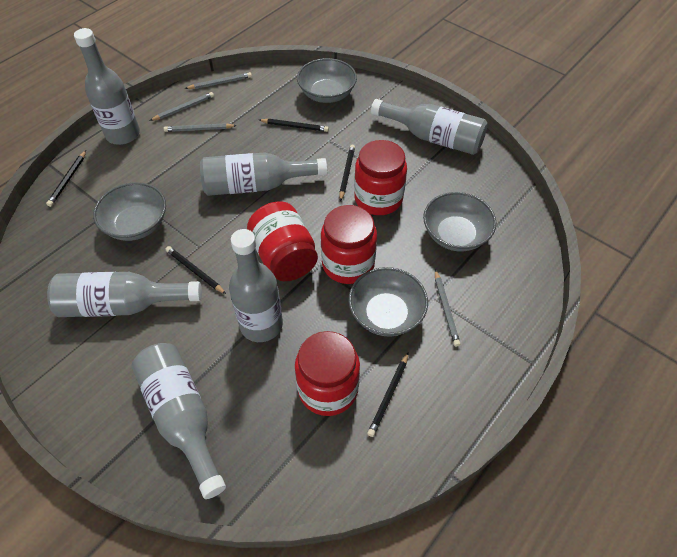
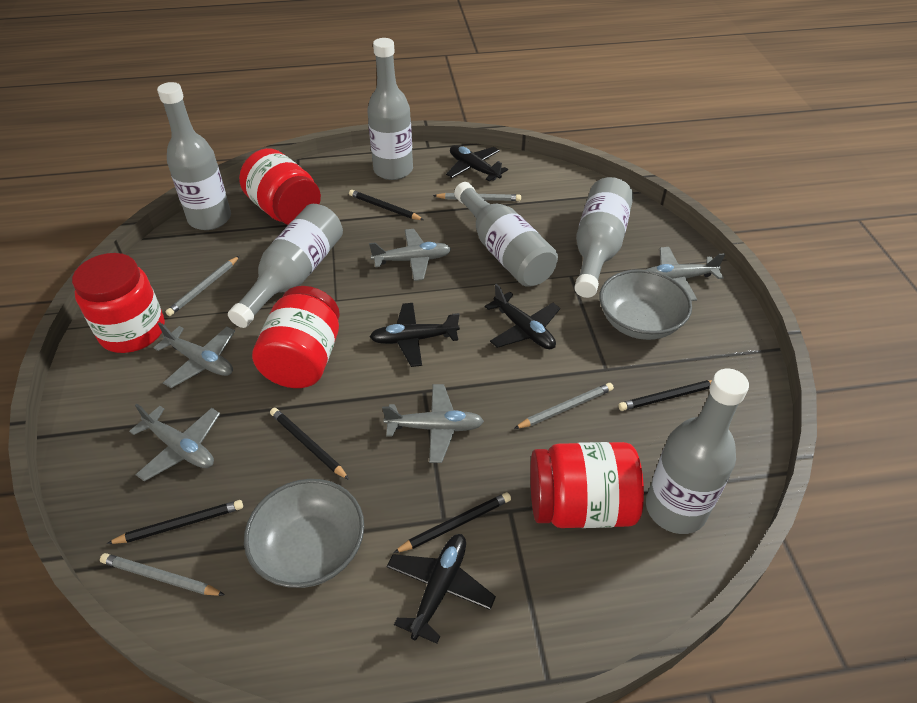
black plane: 0 -> 4
grey bowl: 4 -> 2
grey plane: 0 -> 5

